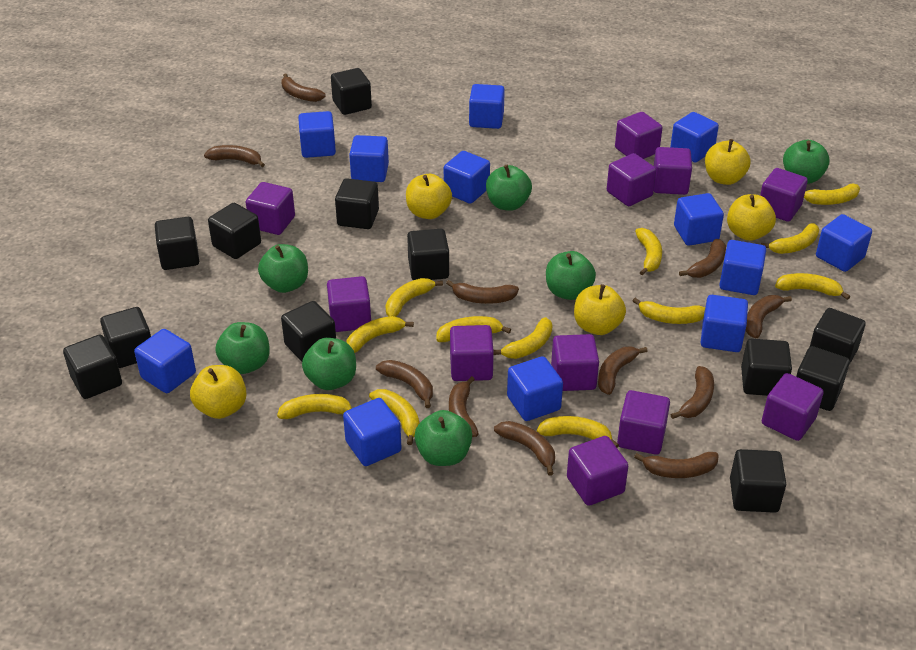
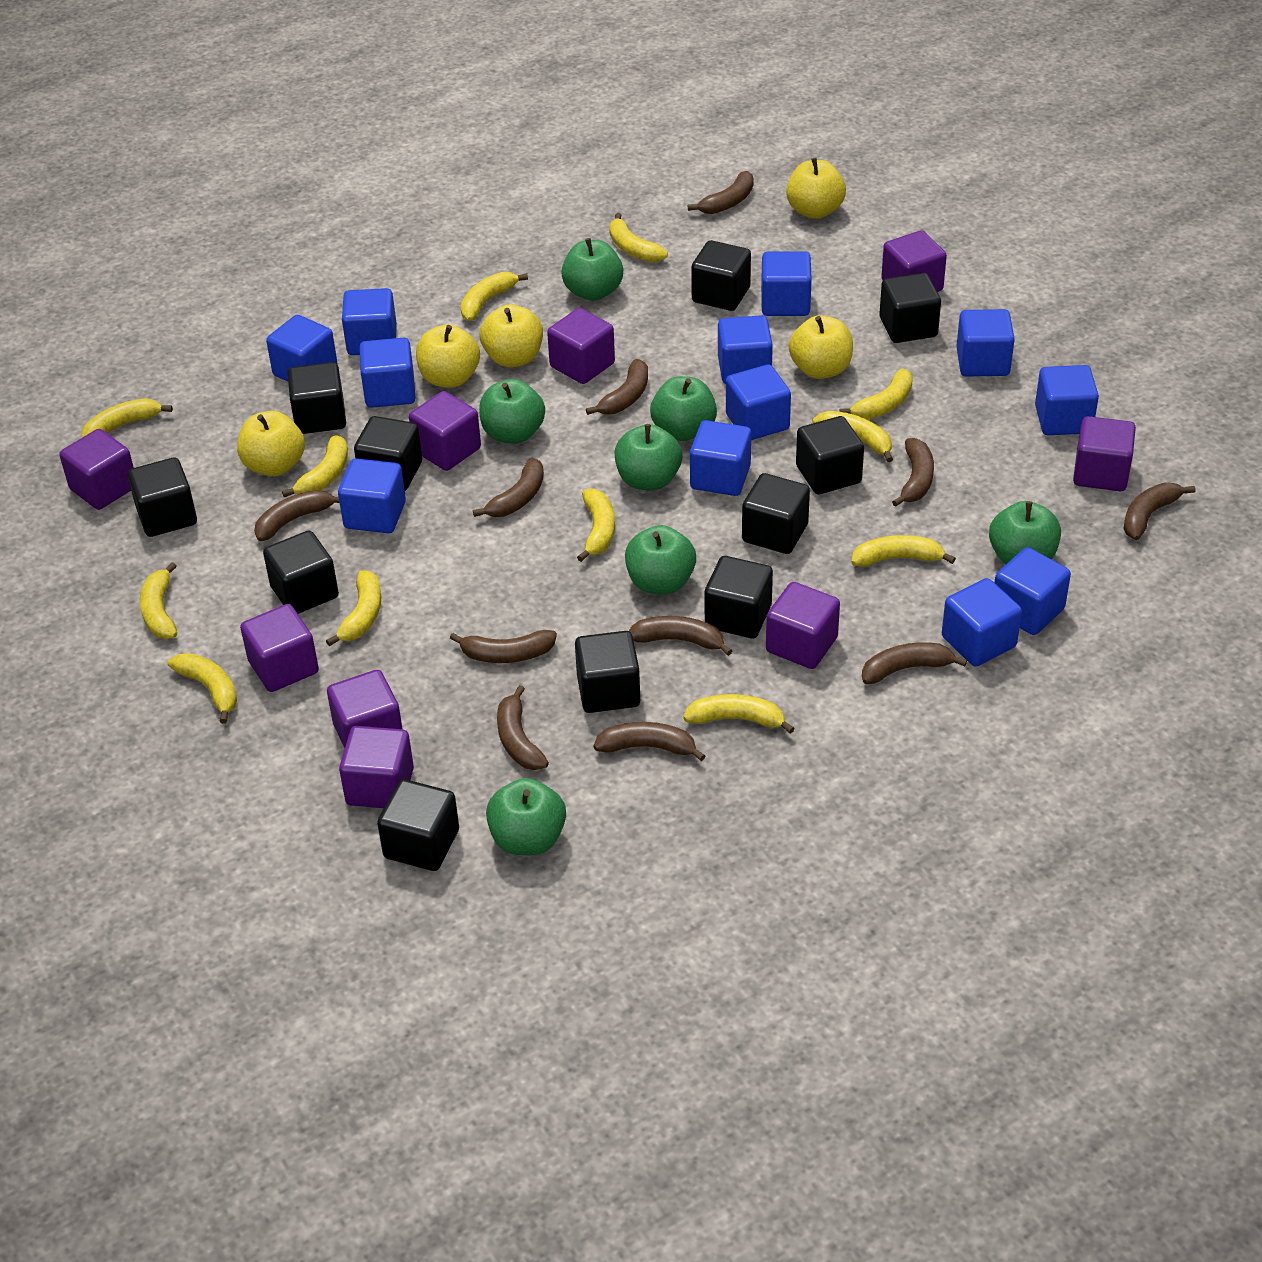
black cube: 12 -> 11
purple cube: 11 -> 9

